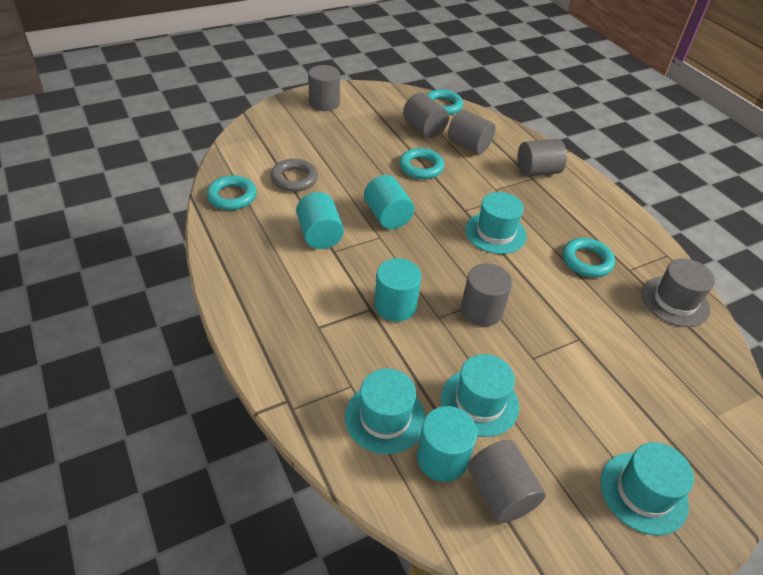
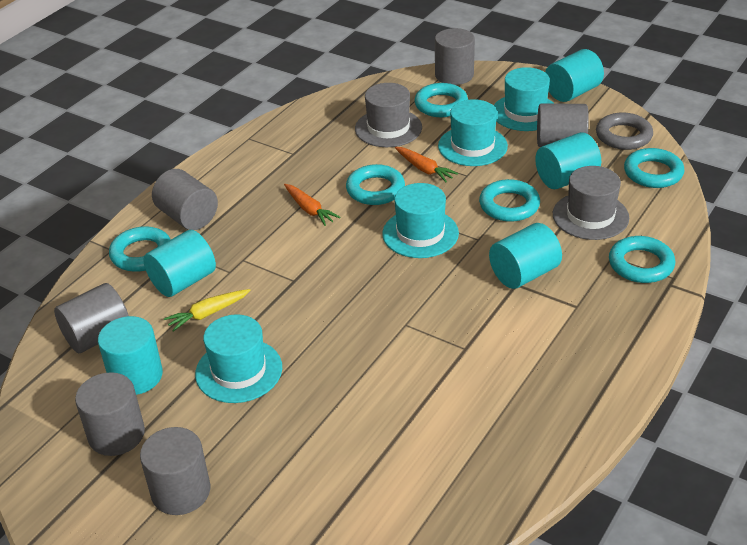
grey hat: 1 -> 2
orange carrot: 0 -> 2
turquoise cylinder: 4 -> 5
turquoise ring: 4 -> 6
yellow carrot: 0 -> 1

